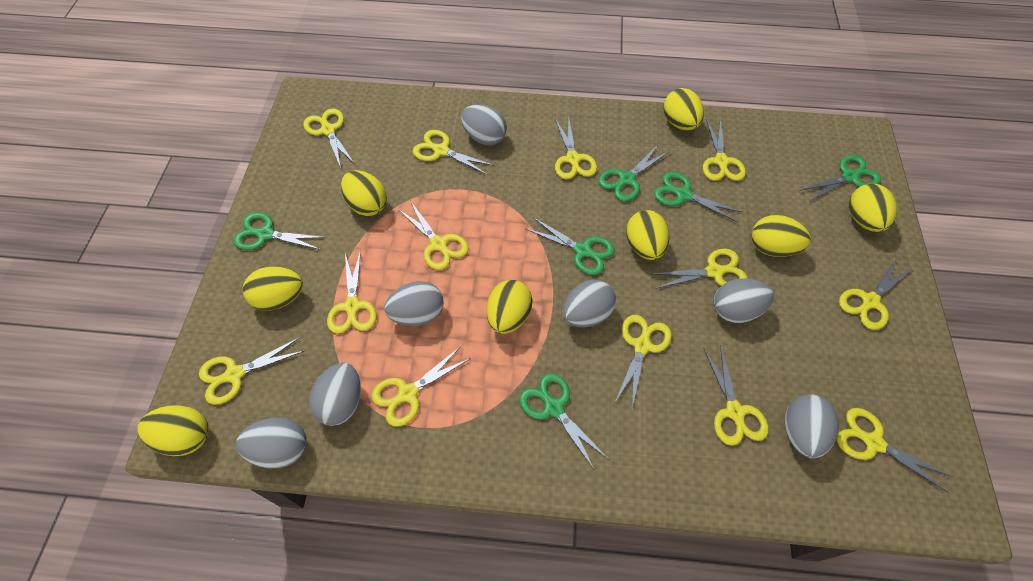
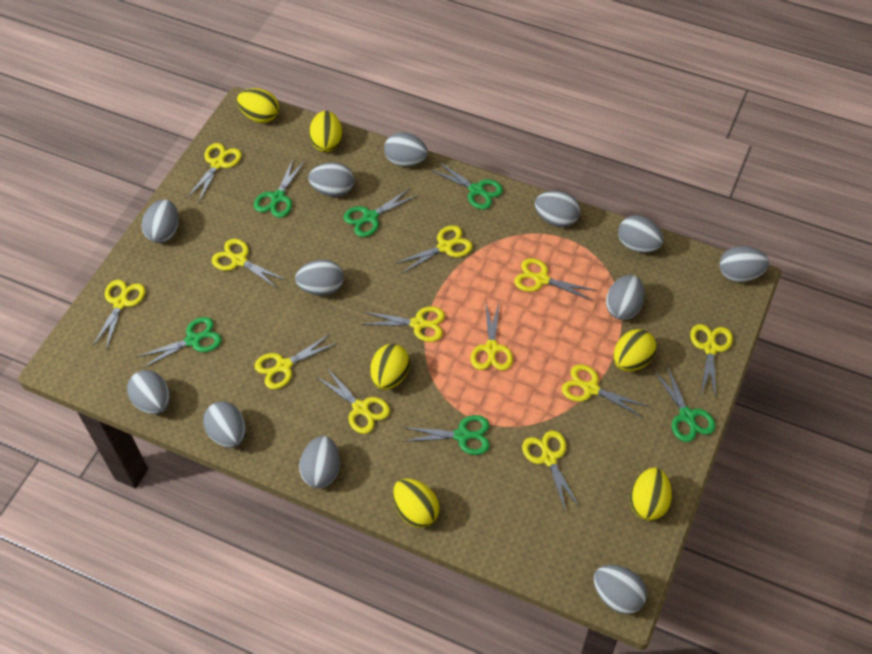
grey egg: 7 -> 12
yellow egg: 8 -> 6
yellow scissors: 13 -> 12

